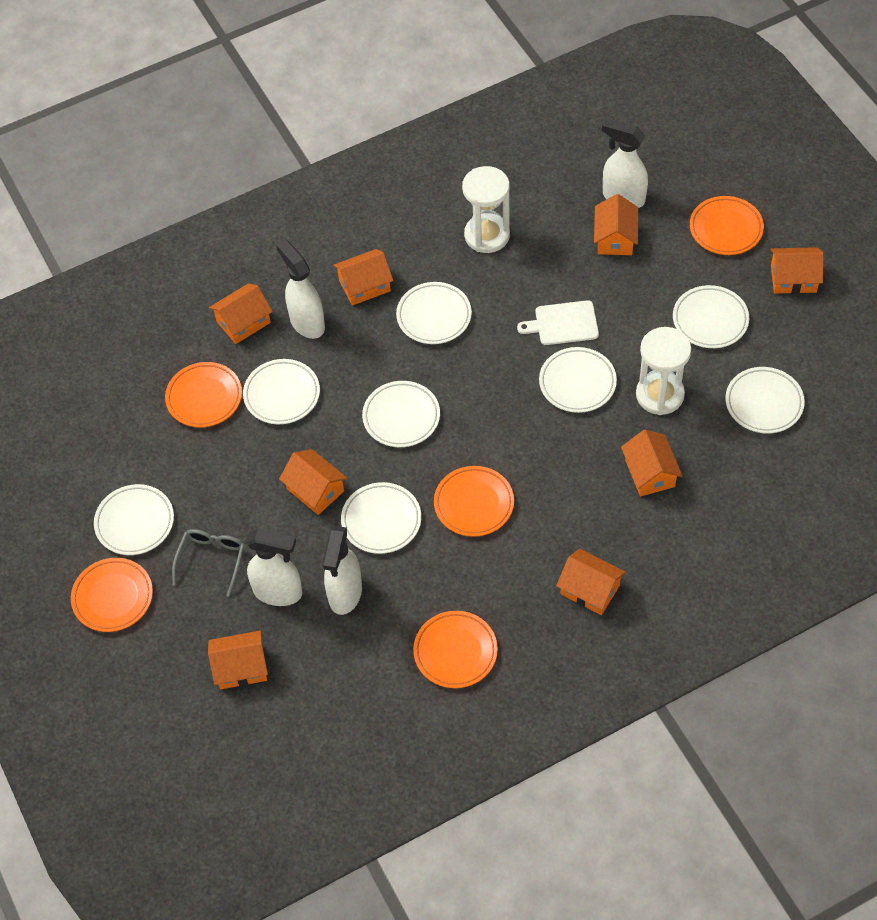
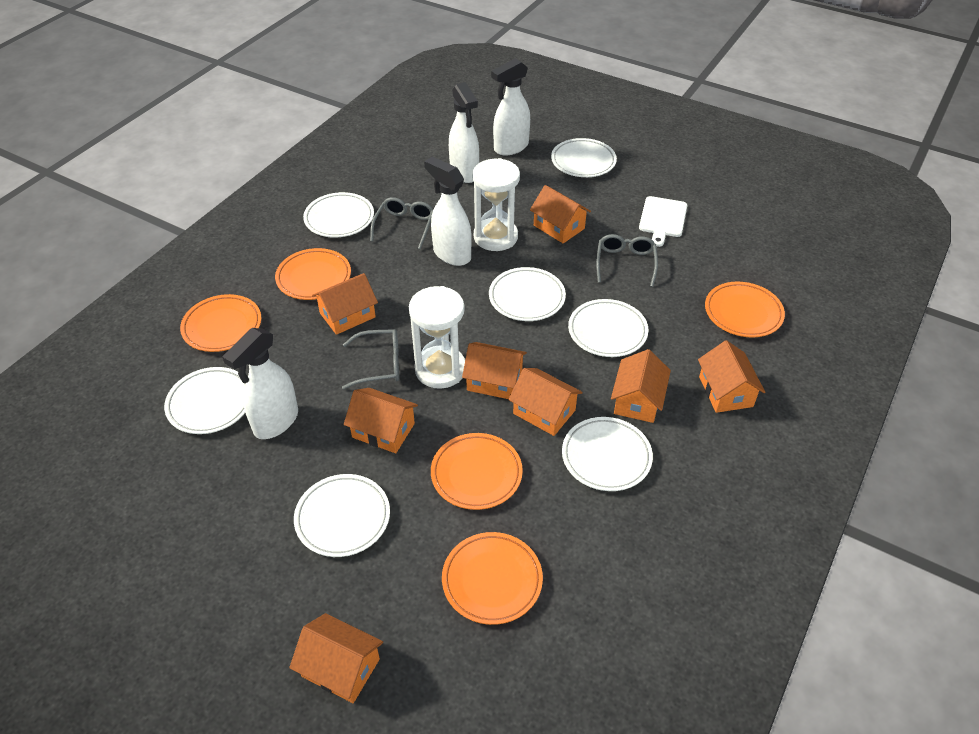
grey glasses: 1 -> 3
white plate: 8 -> 7

